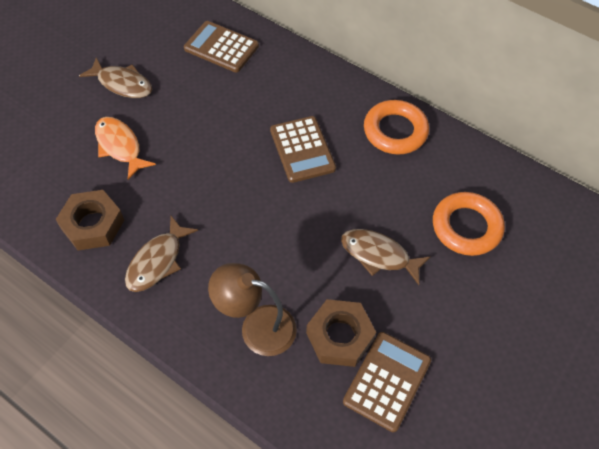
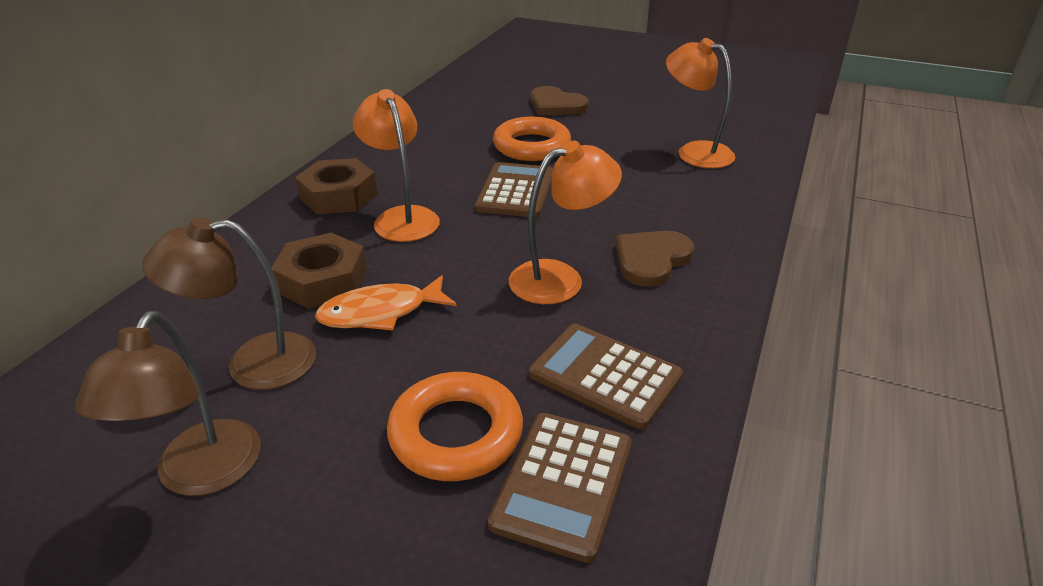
brown fish: 3 -> 0
brown heart: 0 -> 2
brown lamp: 1 -> 2
orange lamp: 0 -> 3

